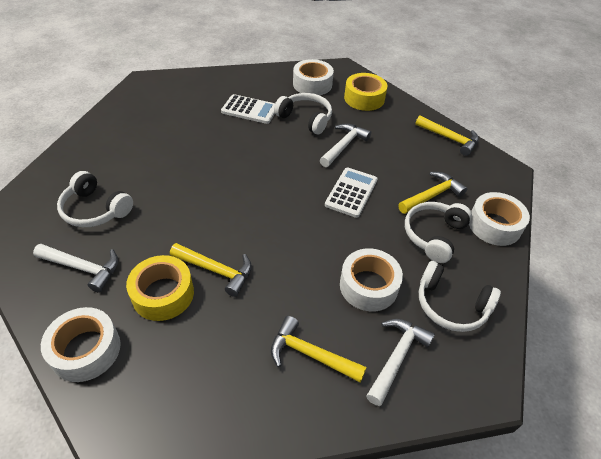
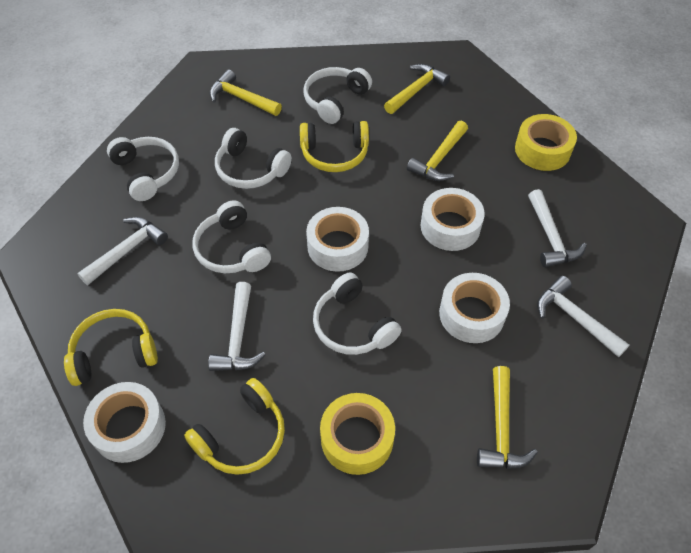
white calculator: 2 -> 0
white hammer: 3 -> 4
white headphones: 4 -> 5
yellow headphones: 0 -> 3

